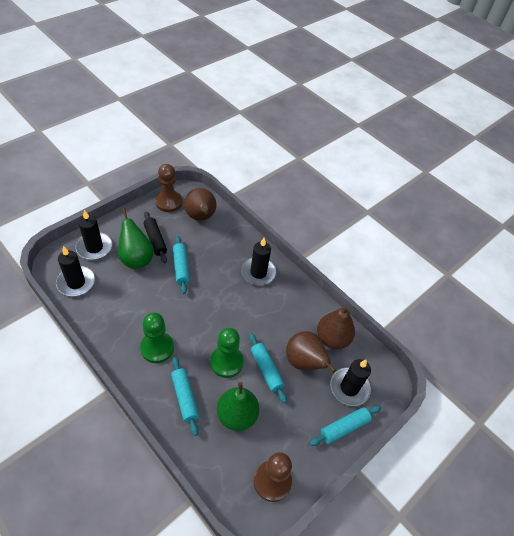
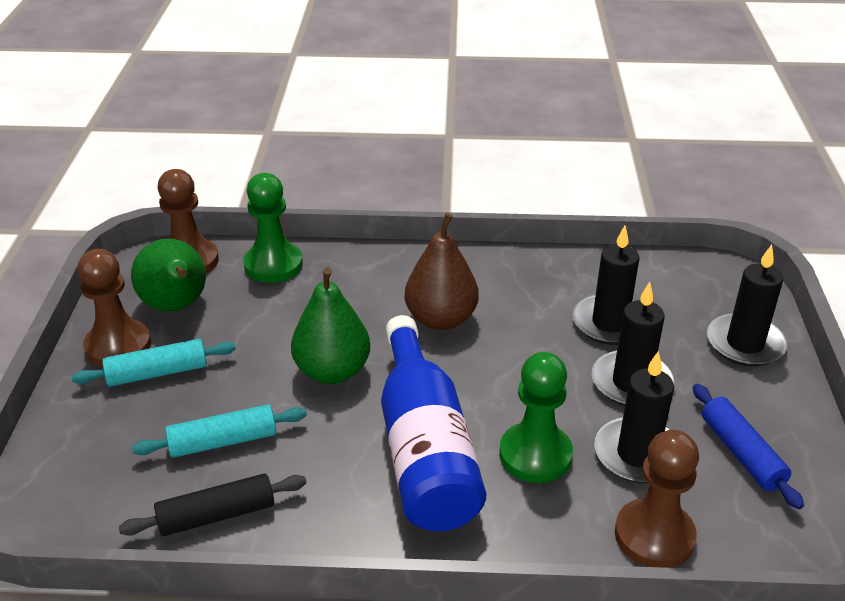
blue bottle: 0 -> 1
blue rolling pin: 0 -> 1
brown pawn: 2 -> 3
brown pear: 3 -> 1
turquoise rolling pin: 4 -> 2

